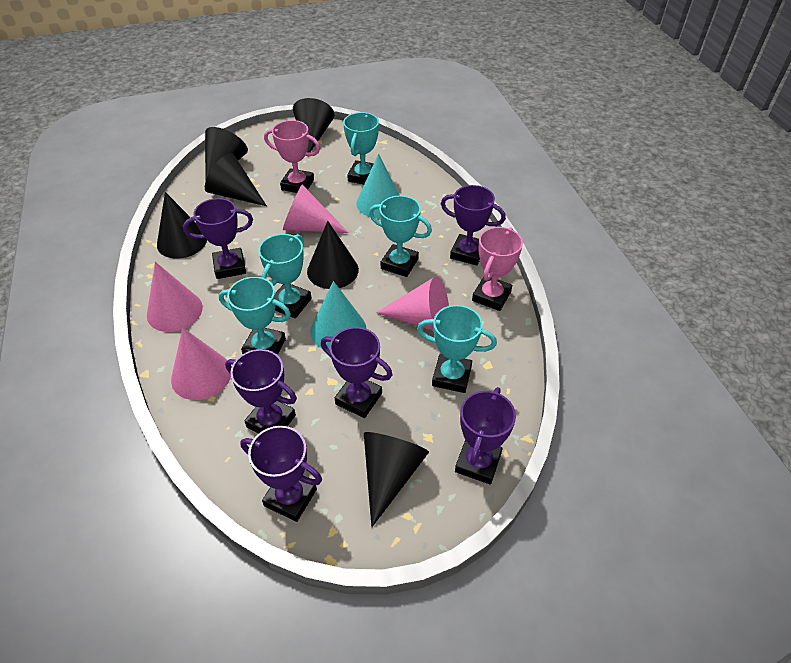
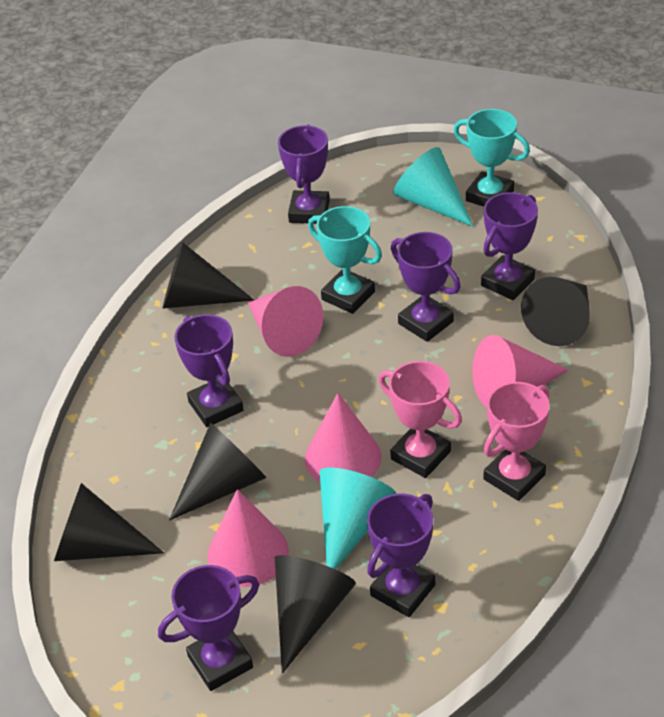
black cone: 6 -> 5
turquoise trophy: 5 -> 2

